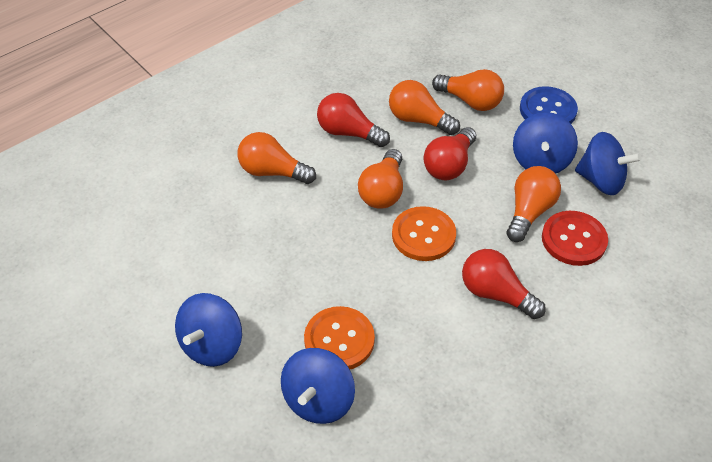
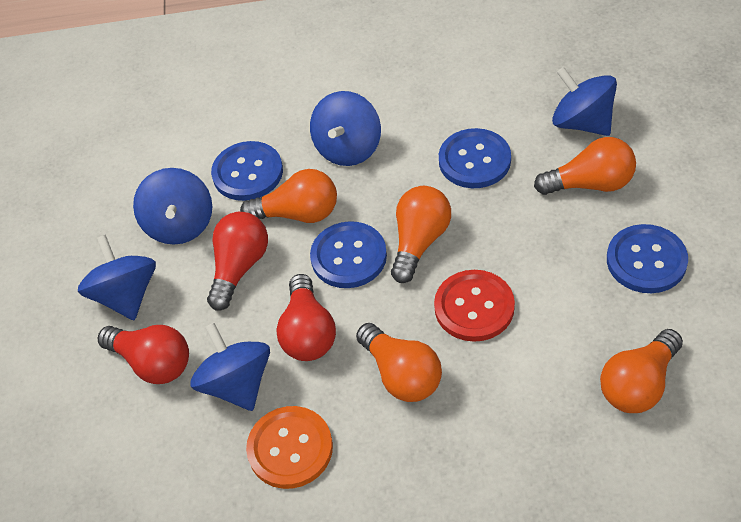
blue button: 1 -> 4
blue spinning top: 4 -> 5
orange button: 2 -> 1

